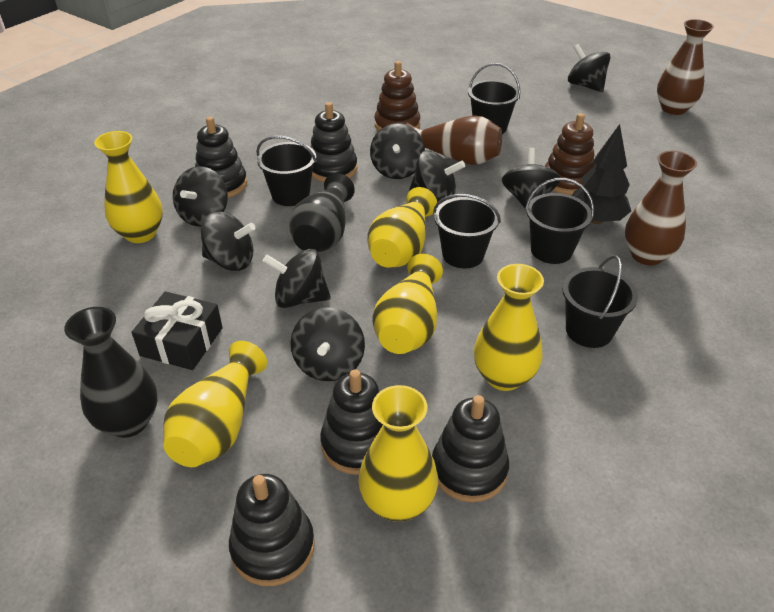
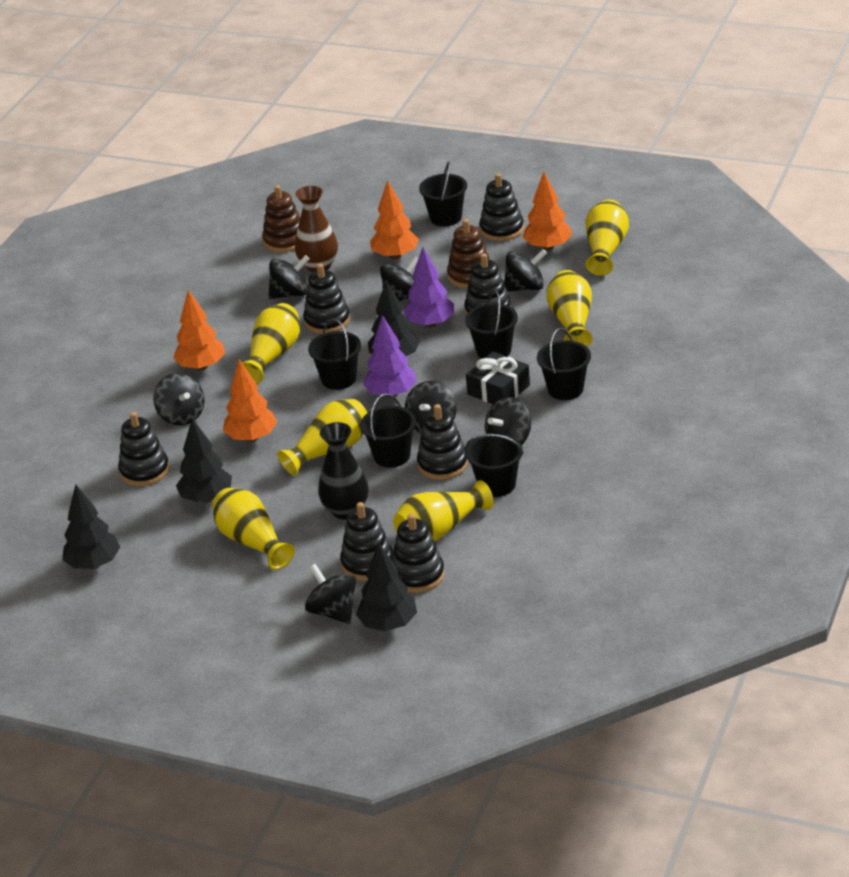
black bucket: 5 -> 6
black spinning top: 8 -> 7
black stacking toy: 5 -> 7
black tree: 1 -> 4
black vase: 2 -> 1
brown vase: 3 -> 1
orange tree: 0 -> 4
purple tree: 0 -> 2

